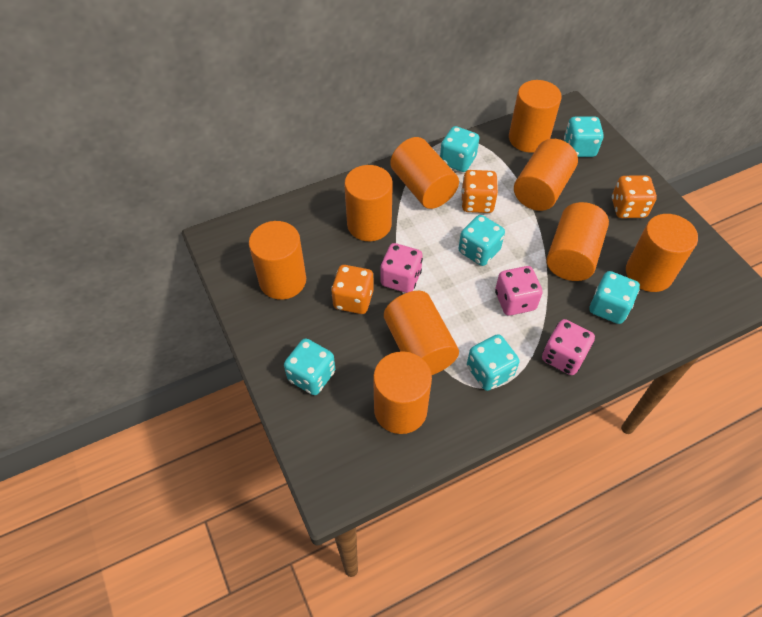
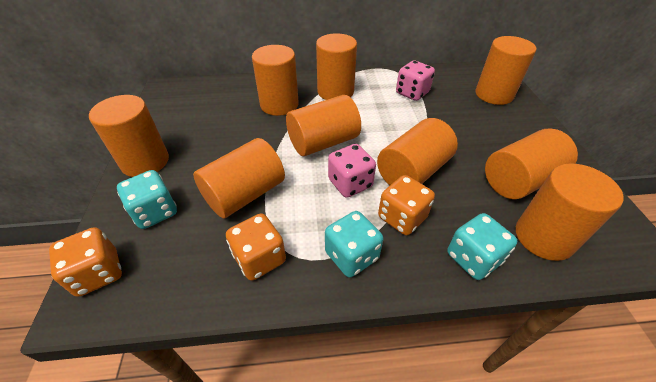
pink dice: 3 -> 2
turquoise dice: 6 -> 3

